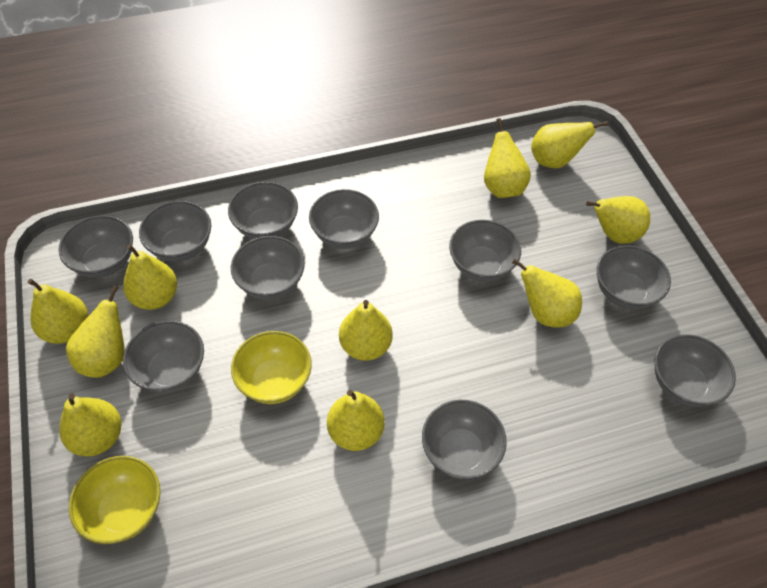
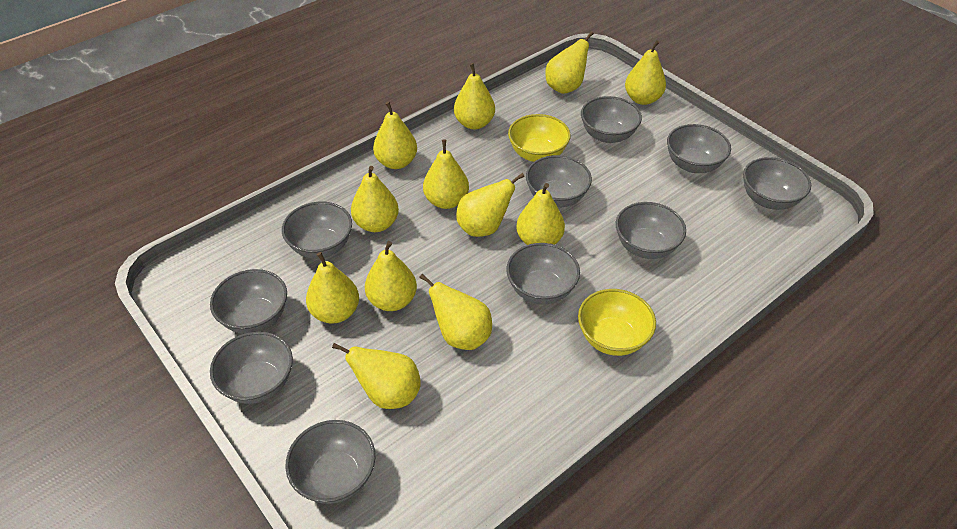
yellow pear: 10 -> 12

